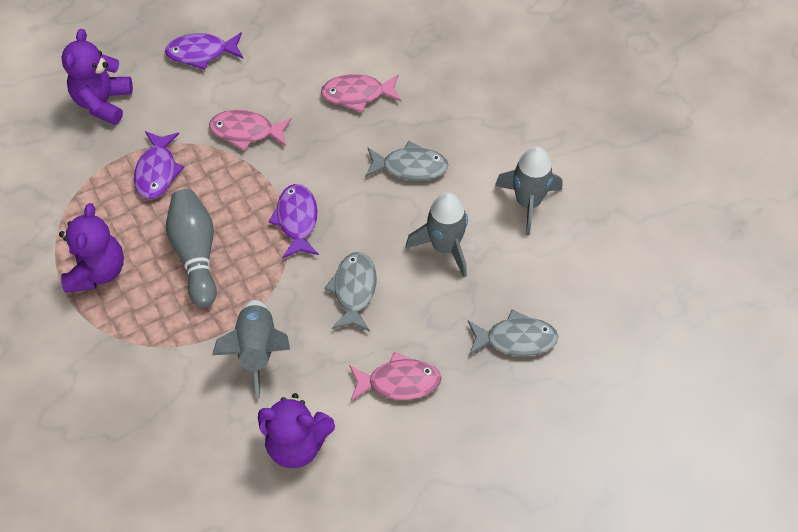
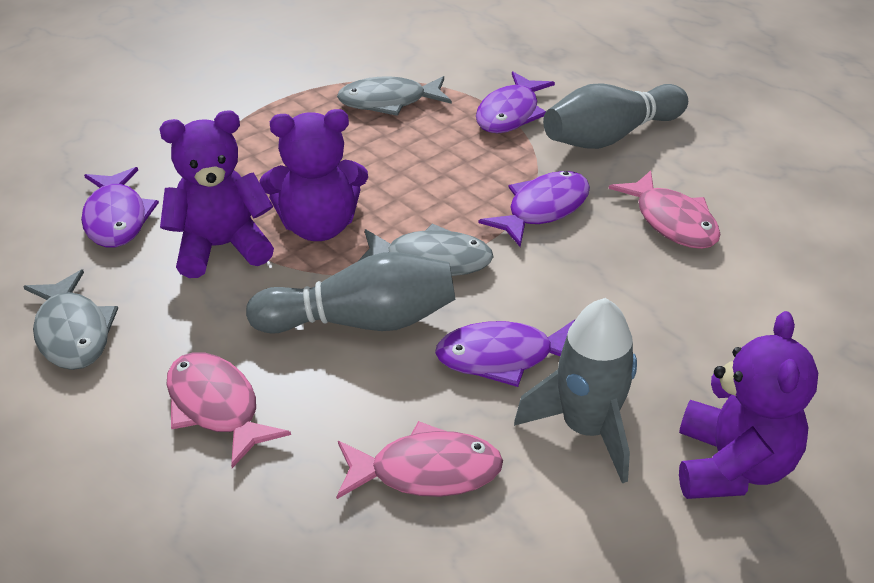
grey bowling pin: 1 -> 2
grey rocket: 3 -> 1
purple fish: 3 -> 4

